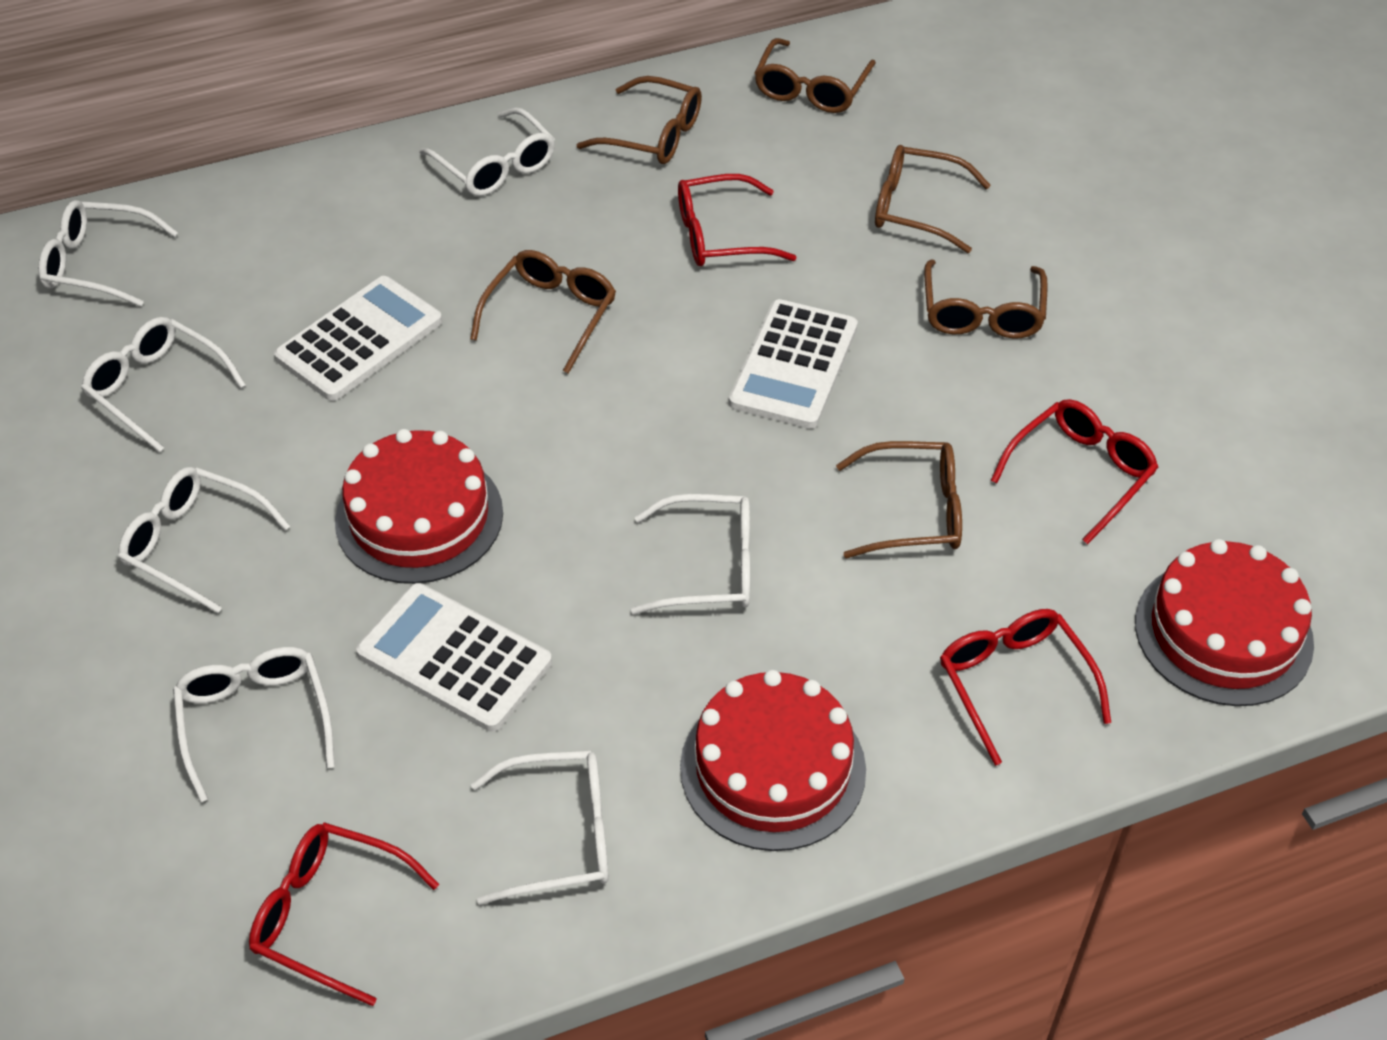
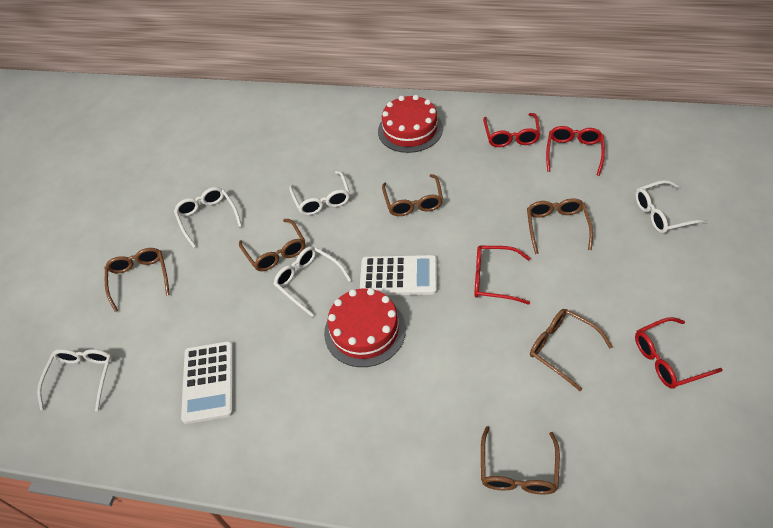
red cake: 3 -> 2
white calculator: 3 -> 2
white glasses: 7 -> 5

